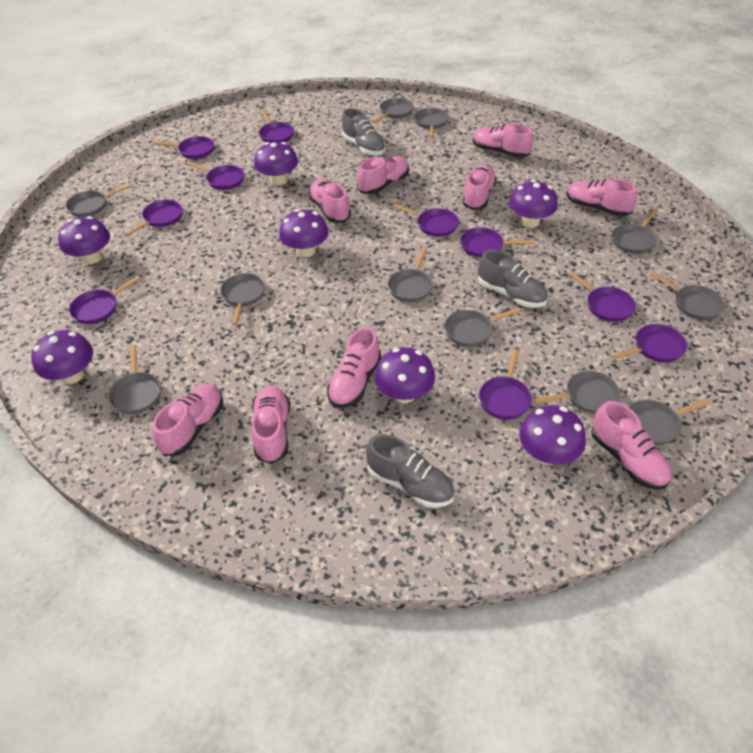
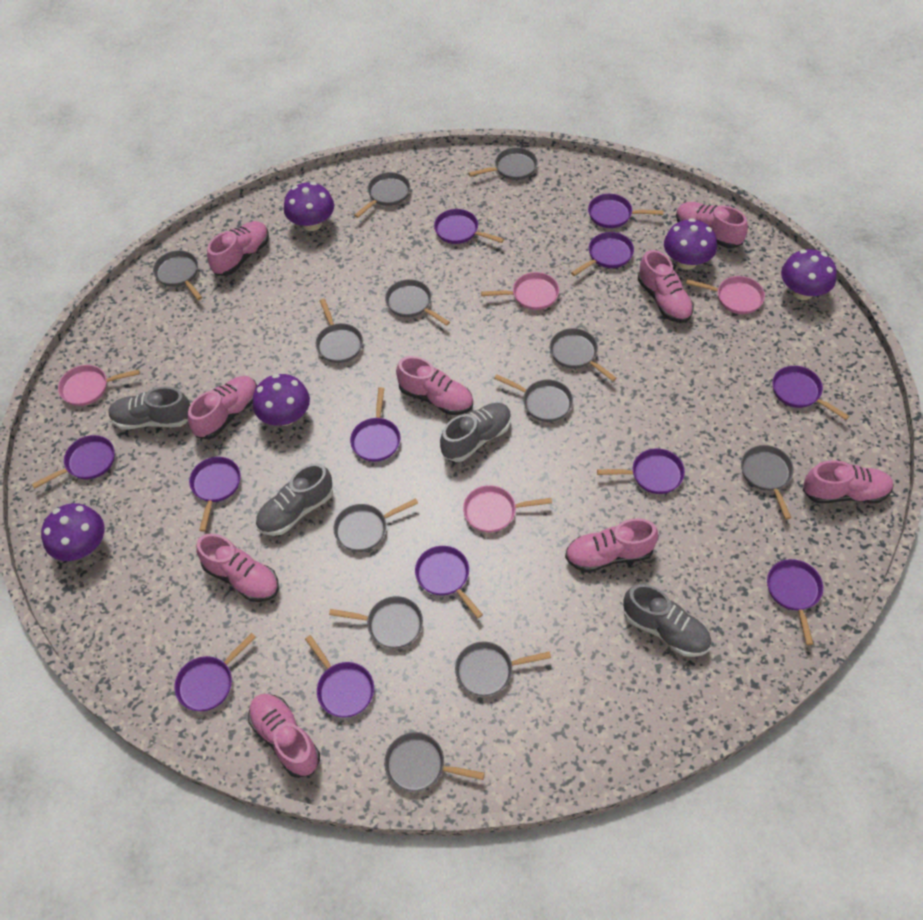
grey pan: 11 -> 12
grey shoe: 3 -> 4
pink pan: 0 -> 4
purple mushroom: 7 -> 5
purple pan: 10 -> 12

